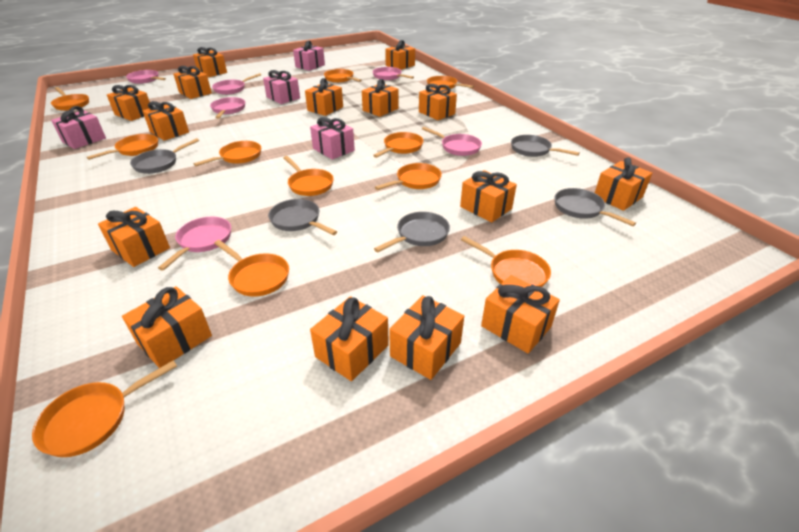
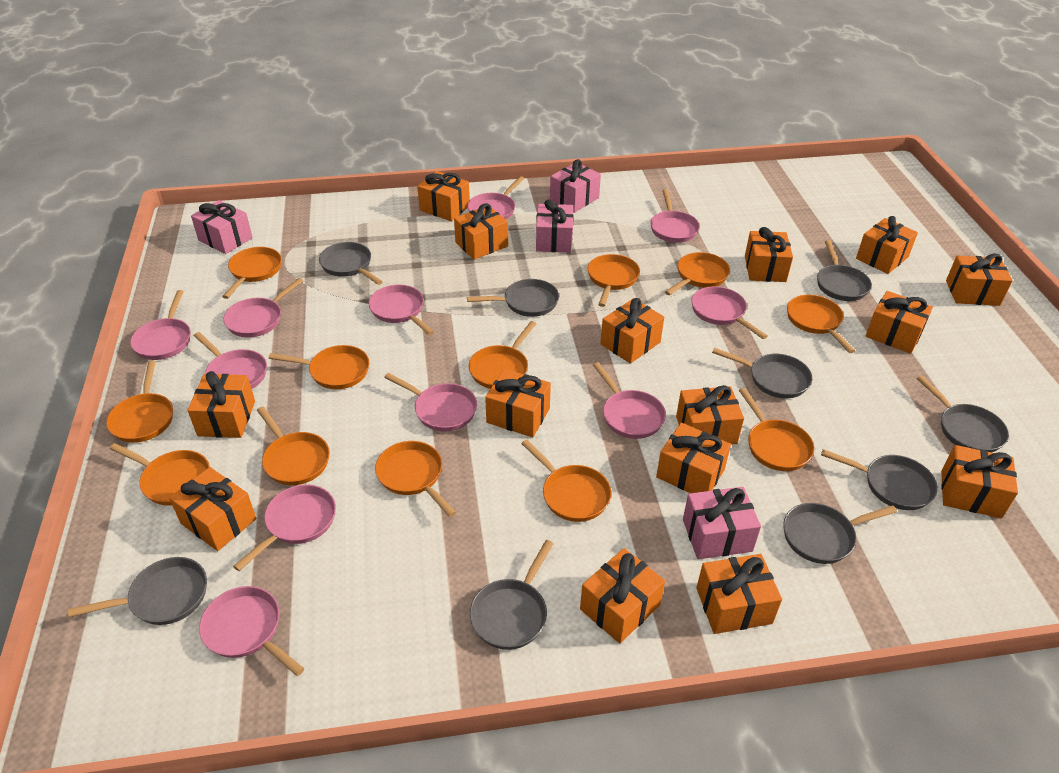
grey pan: 5 -> 9
orange pan: 11 -> 12
pink pan: 6 -> 11

